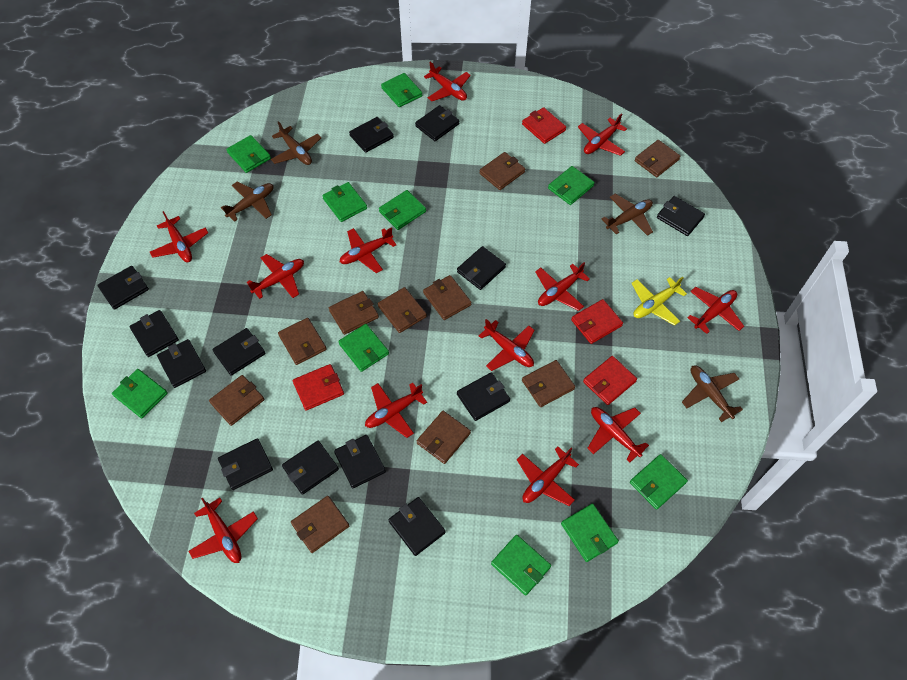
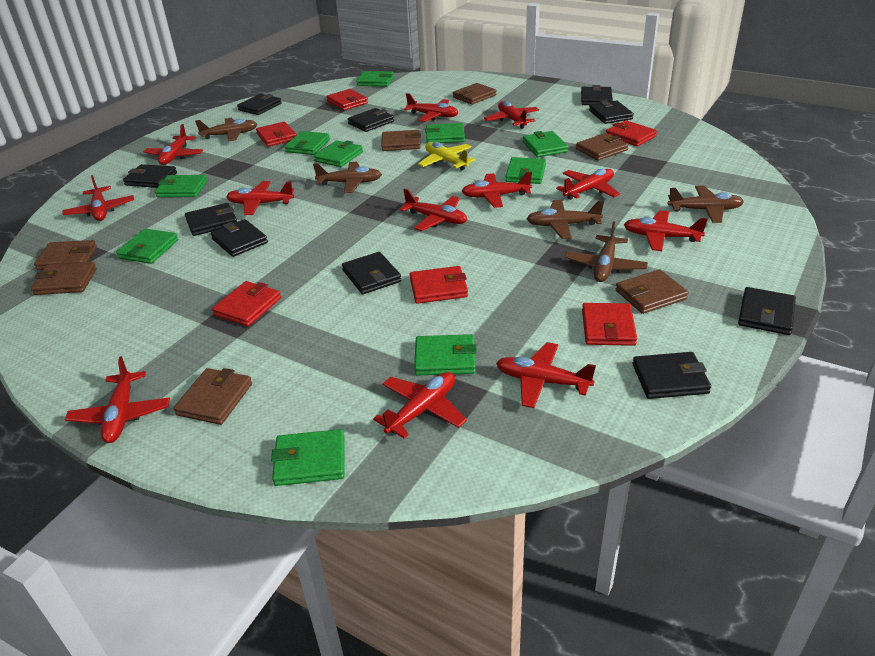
black wallet: 13 -> 10
brown plane: 4 -> 5
brown wallet: 10 -> 7
red wallet: 4 -> 6

